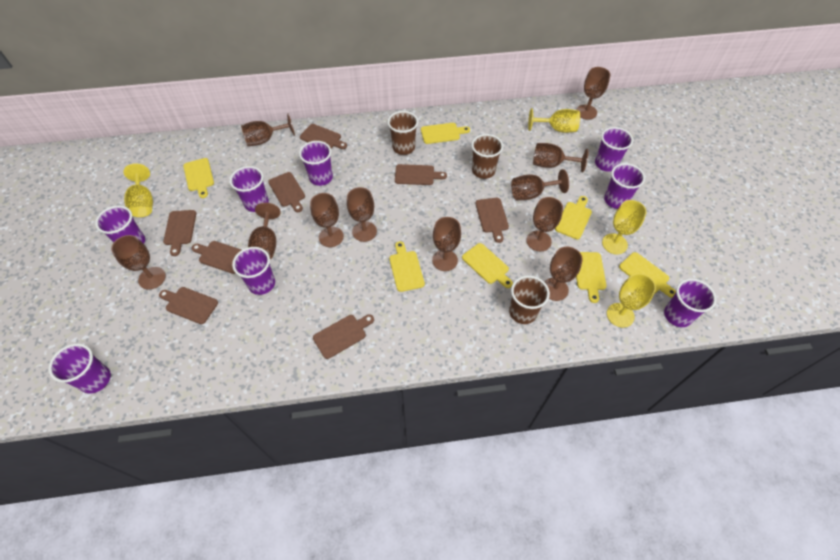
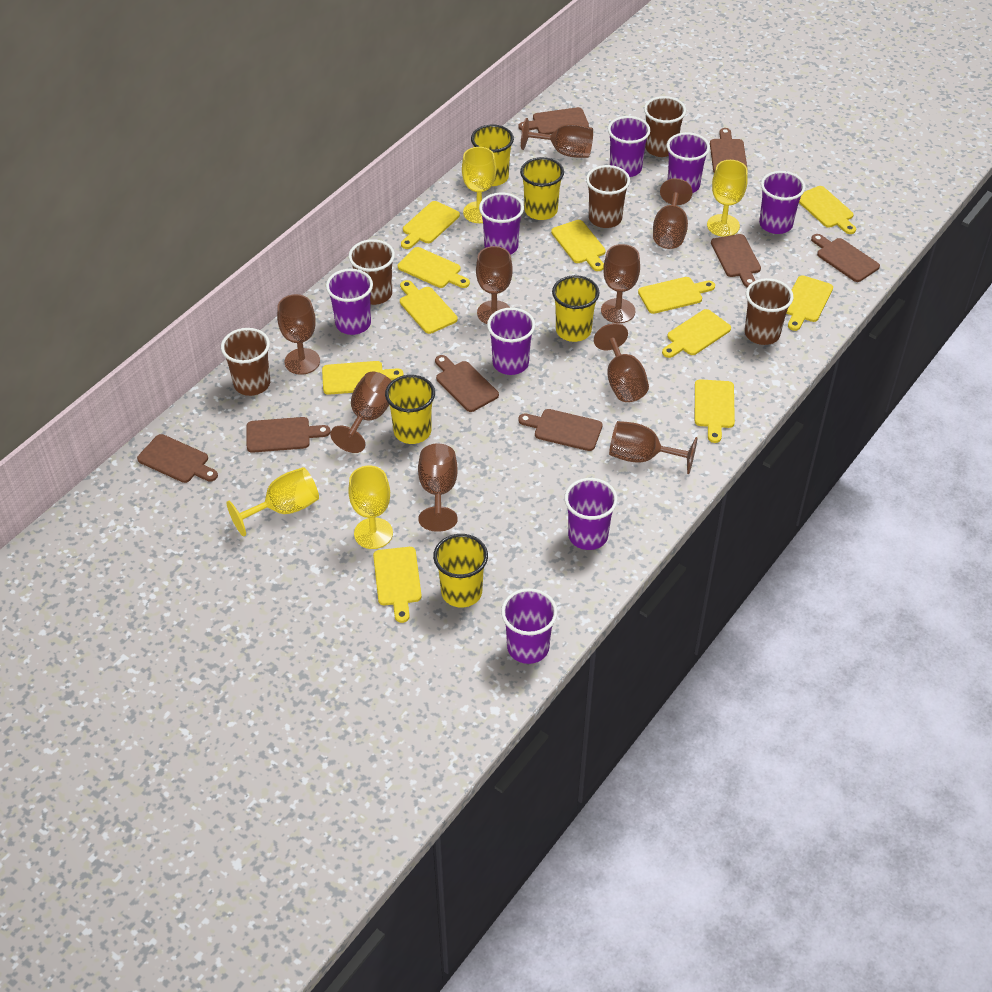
brown cup: 3 -> 5
brown goblet: 11 -> 9
yellow cup: 0 -> 5
yellow cutting board: 7 -> 11

